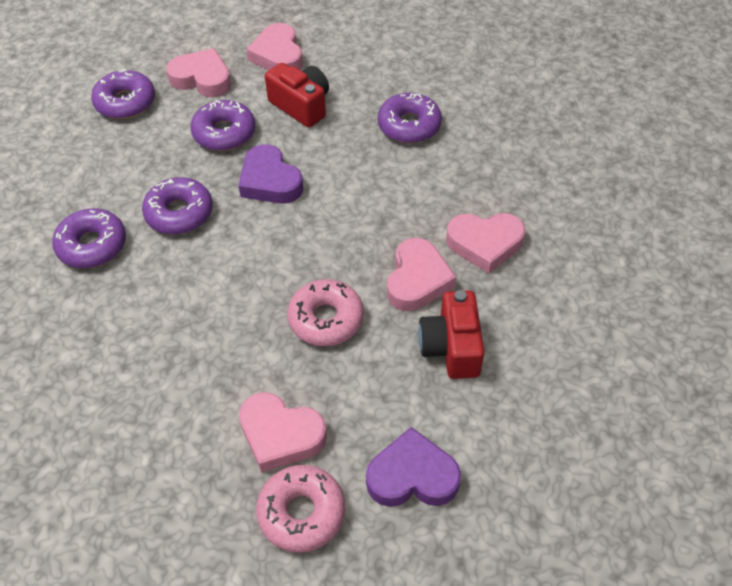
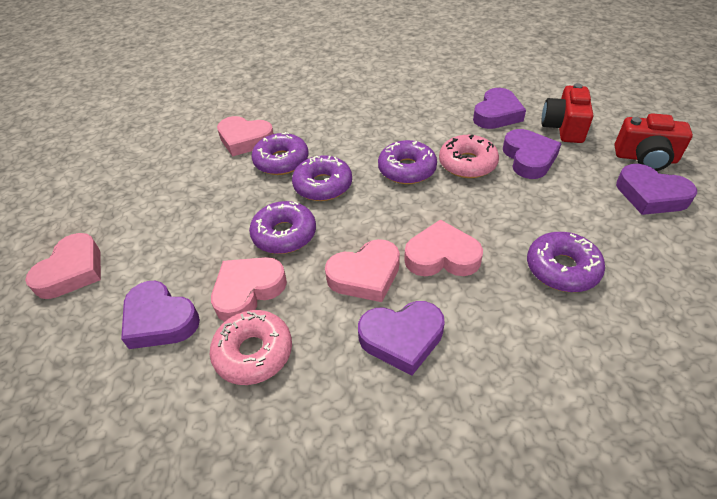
purple heart: 2 -> 5

